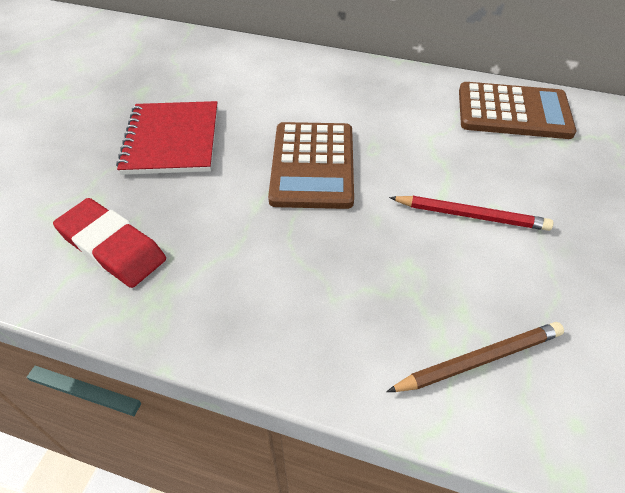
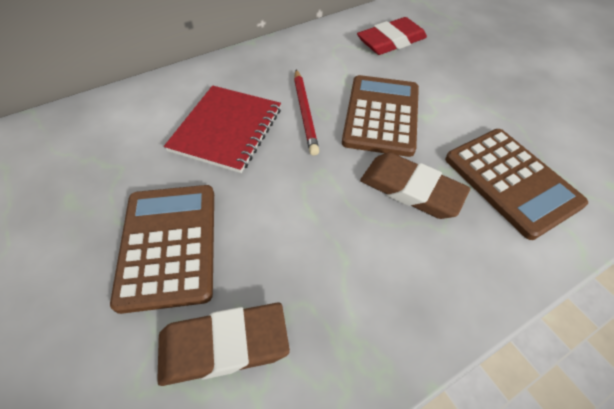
brown calculator: 2 -> 3
brown eraser: 0 -> 2
brown pencil: 1 -> 0

